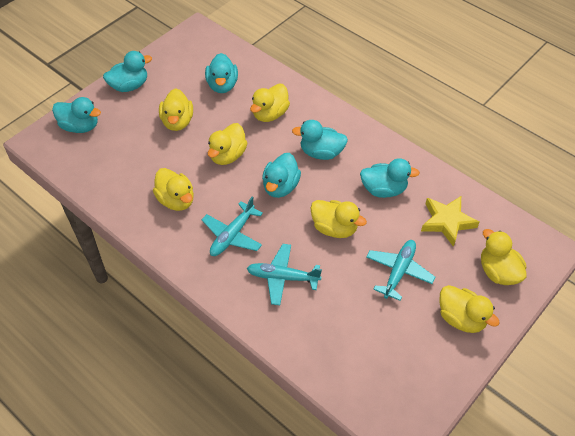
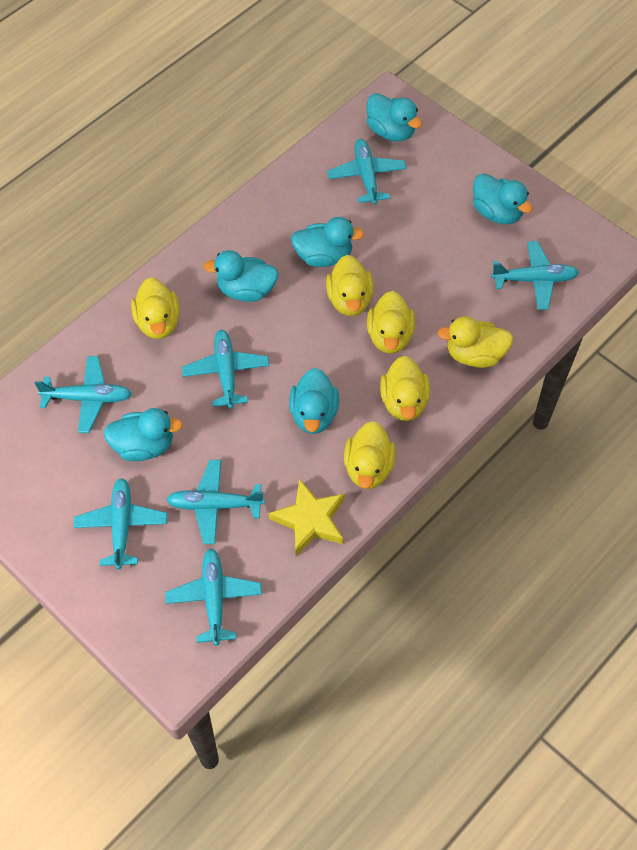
turquoise plane: 3 -> 7
yellow duck: 7 -> 6

